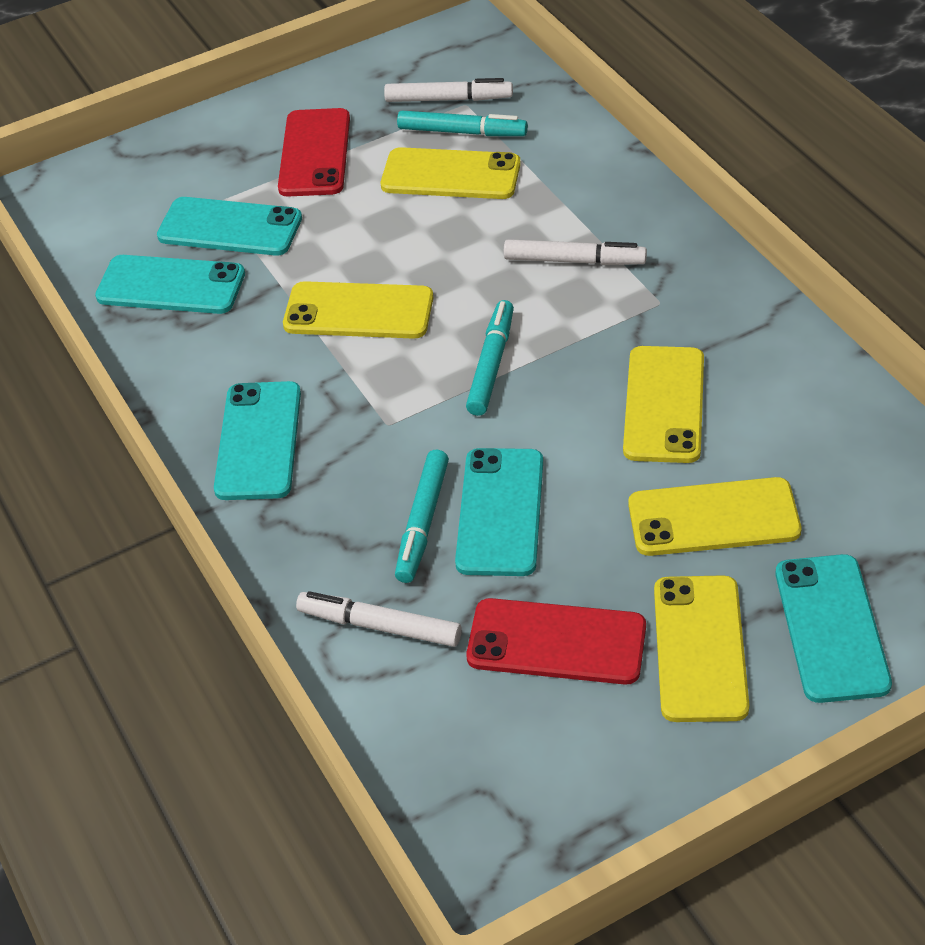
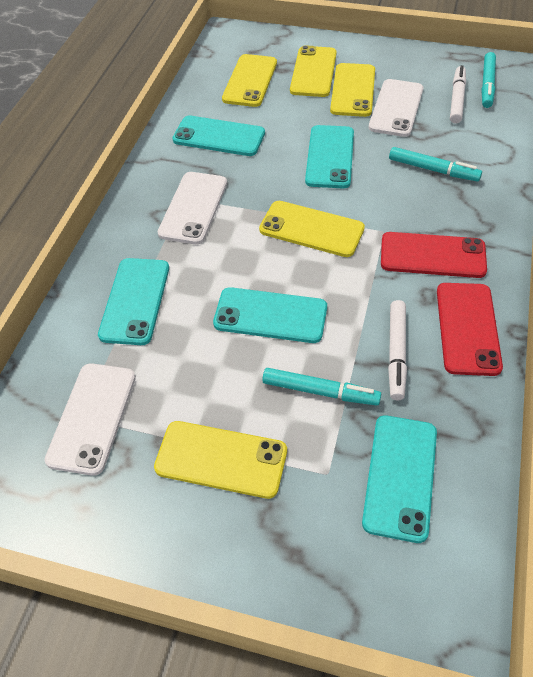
white marker: 3 -> 2
white phone: 0 -> 3

